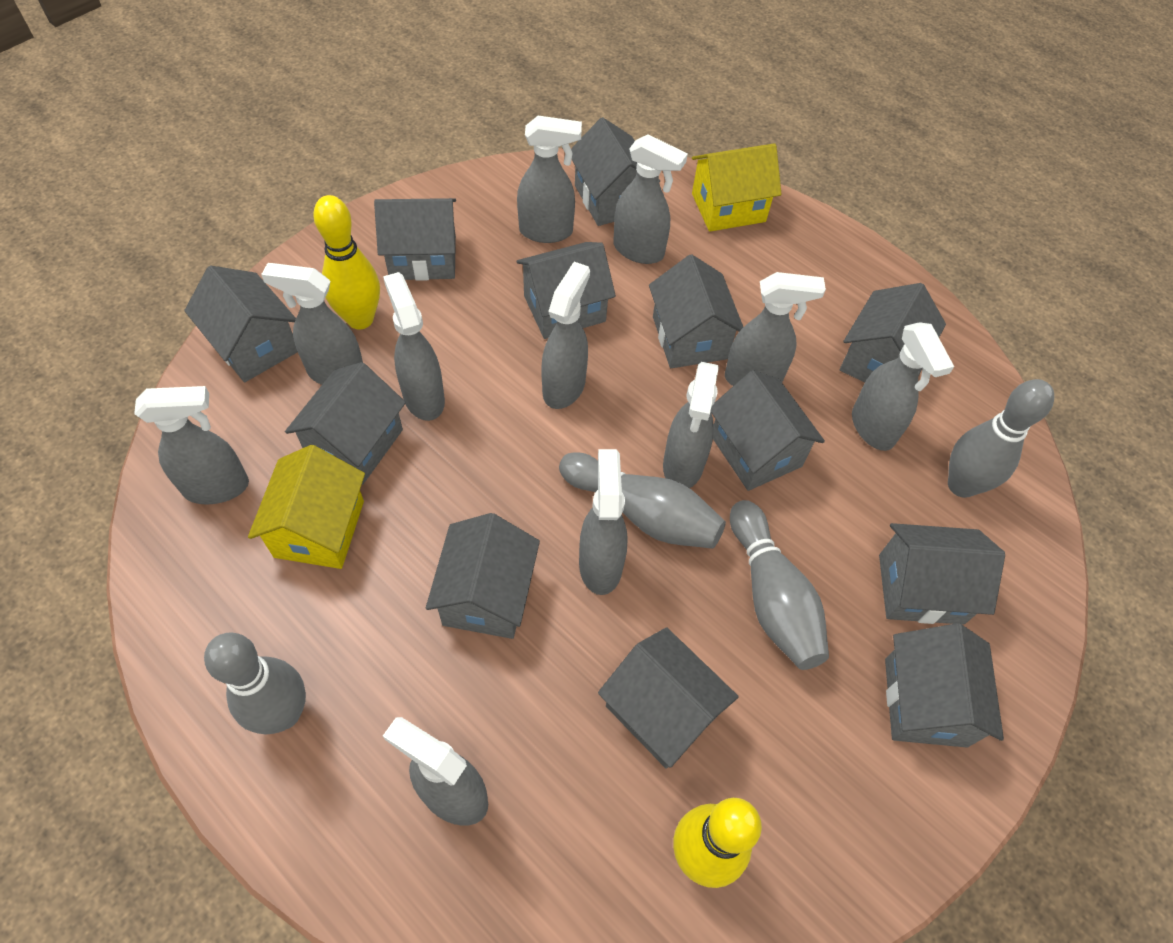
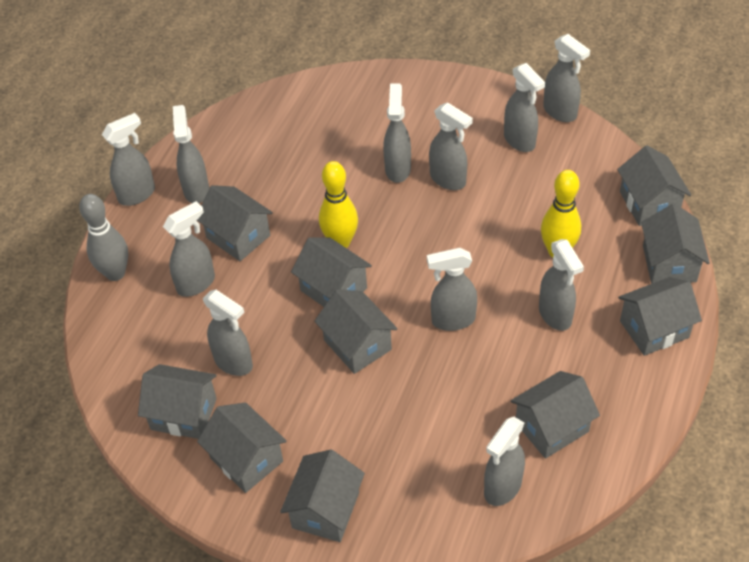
grey bowling pin: 4 -> 1
grey house: 12 -> 10
yellow house: 2 -> 0

